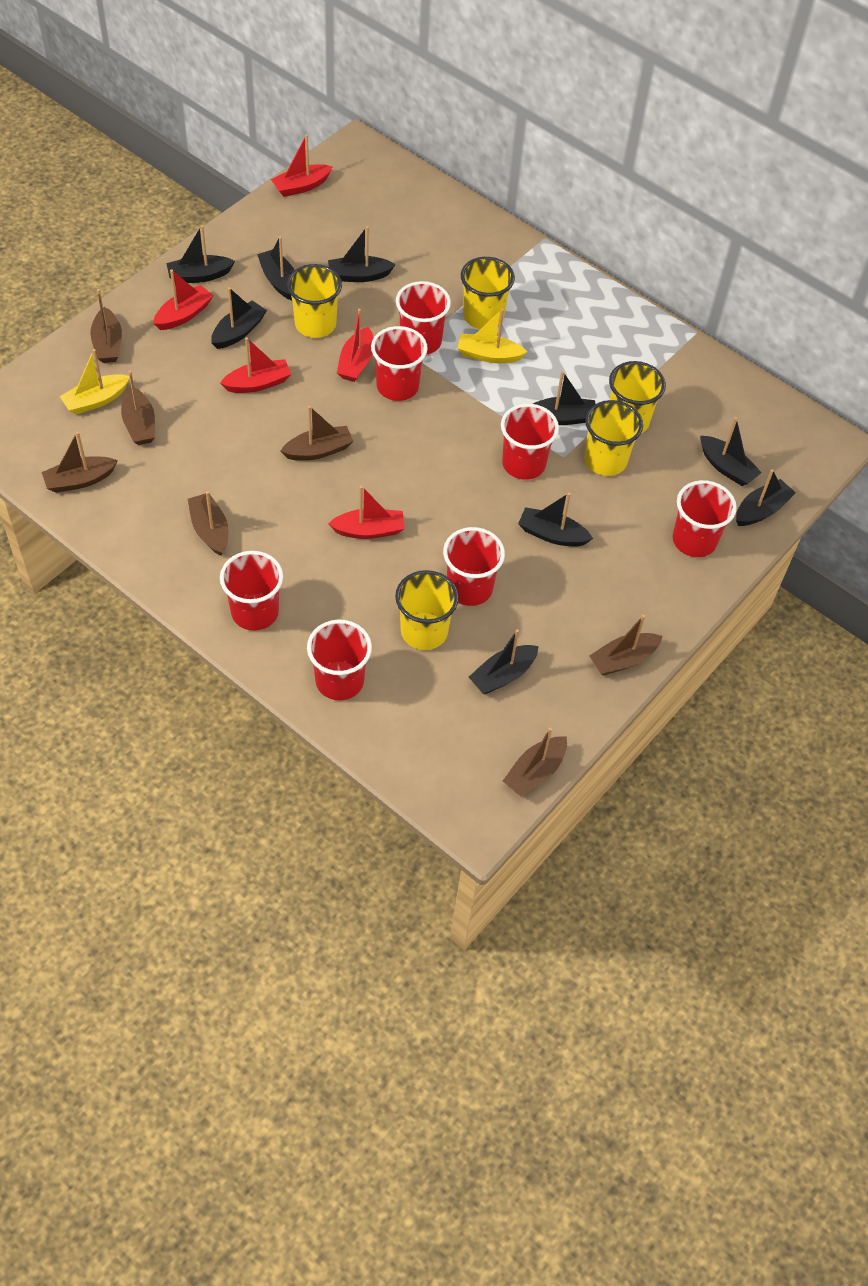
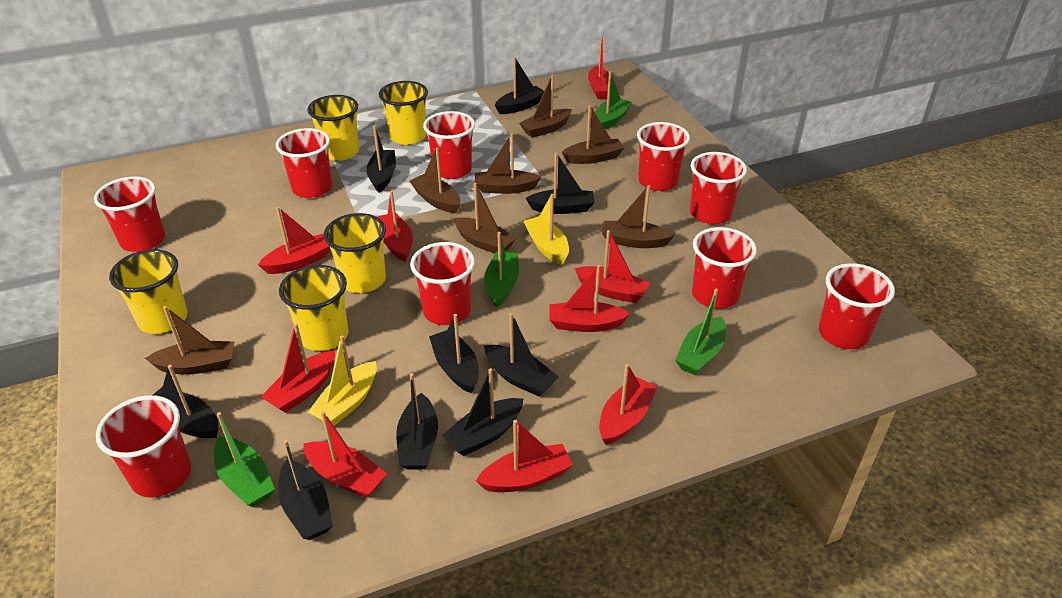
green boat: 0 -> 4
red boat: 5 -> 9
red cup: 7 -> 9

